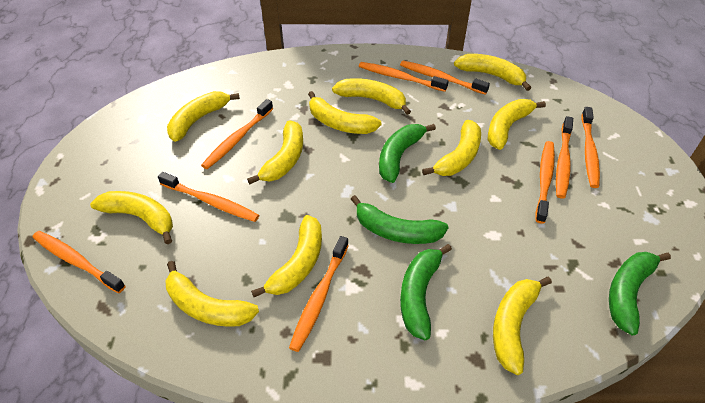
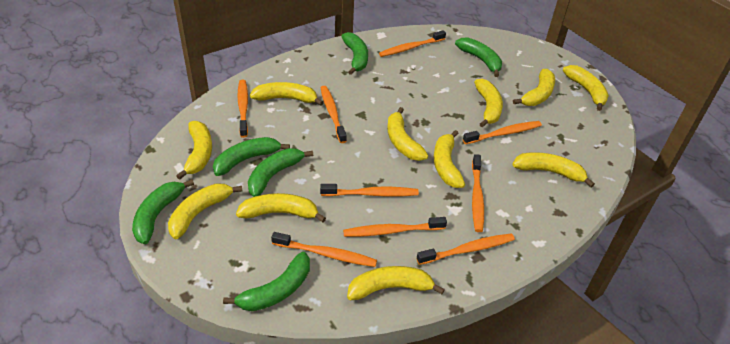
green banana: 4 -> 6

